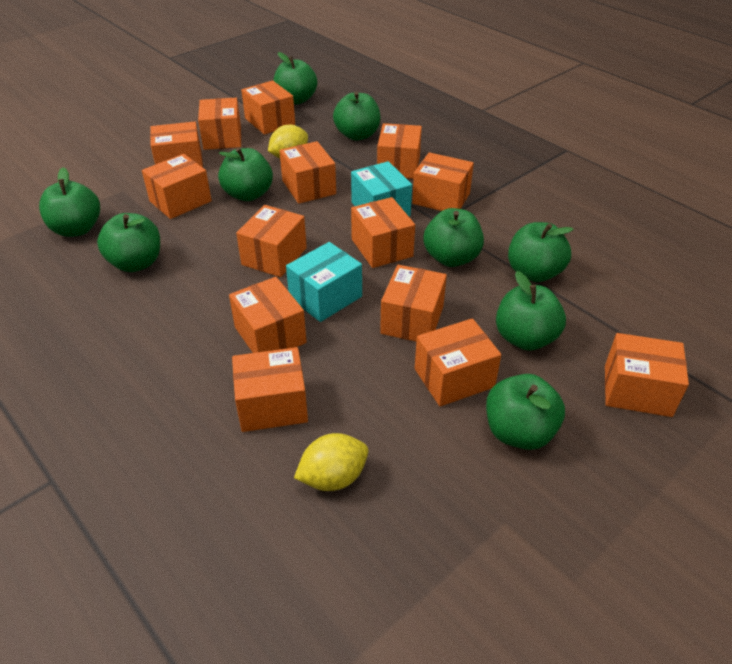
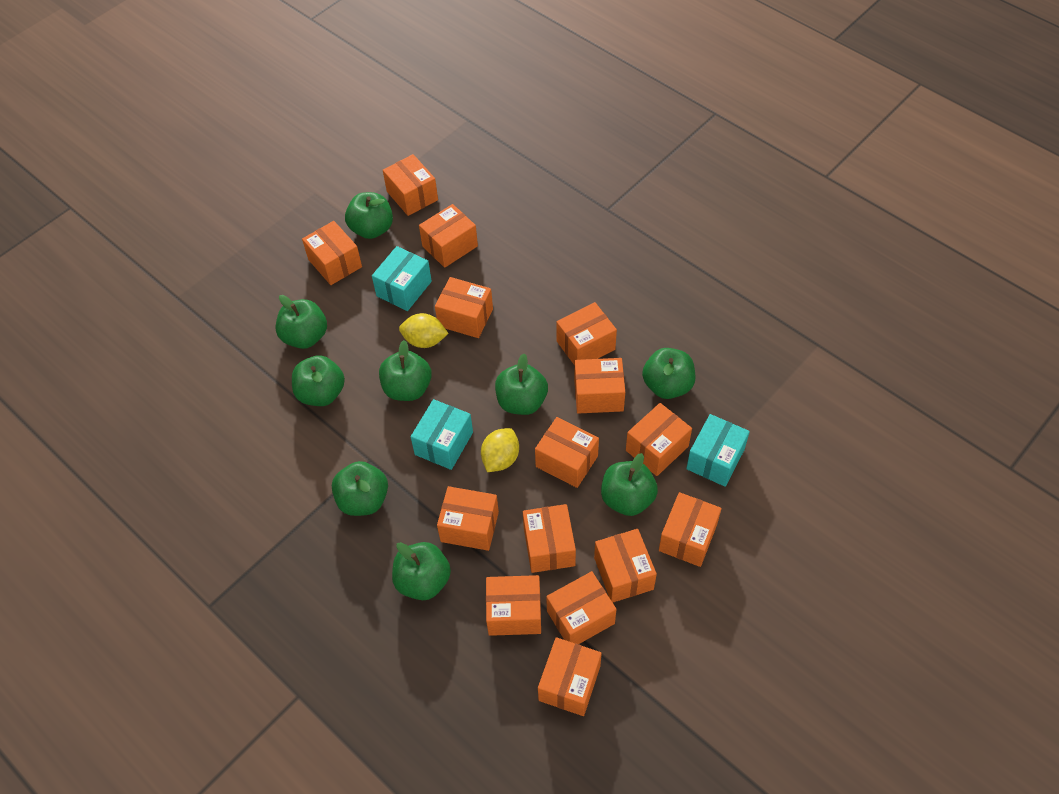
orange box: 14 -> 15
turquoise box: 2 -> 3

